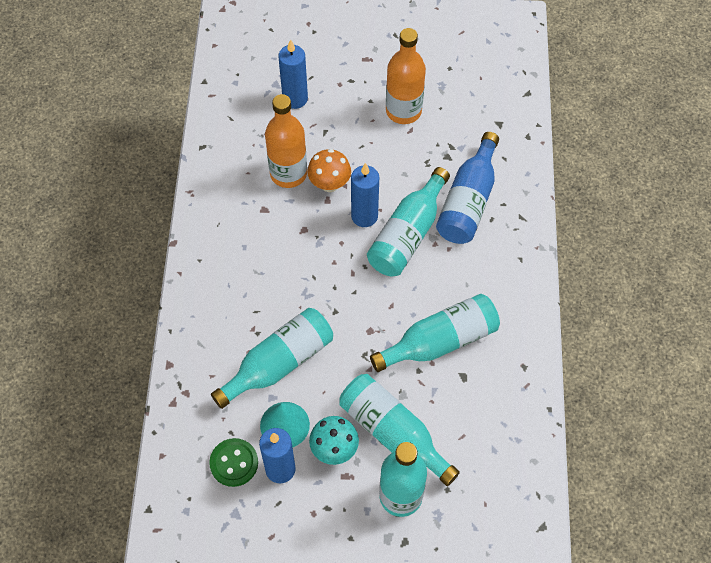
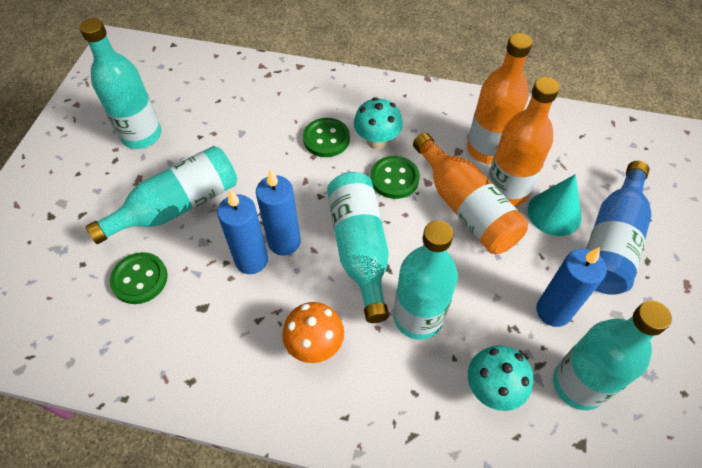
green button: 1 -> 3
orange bottle: 2 -> 3
turquoise mushroom: 1 -> 2

